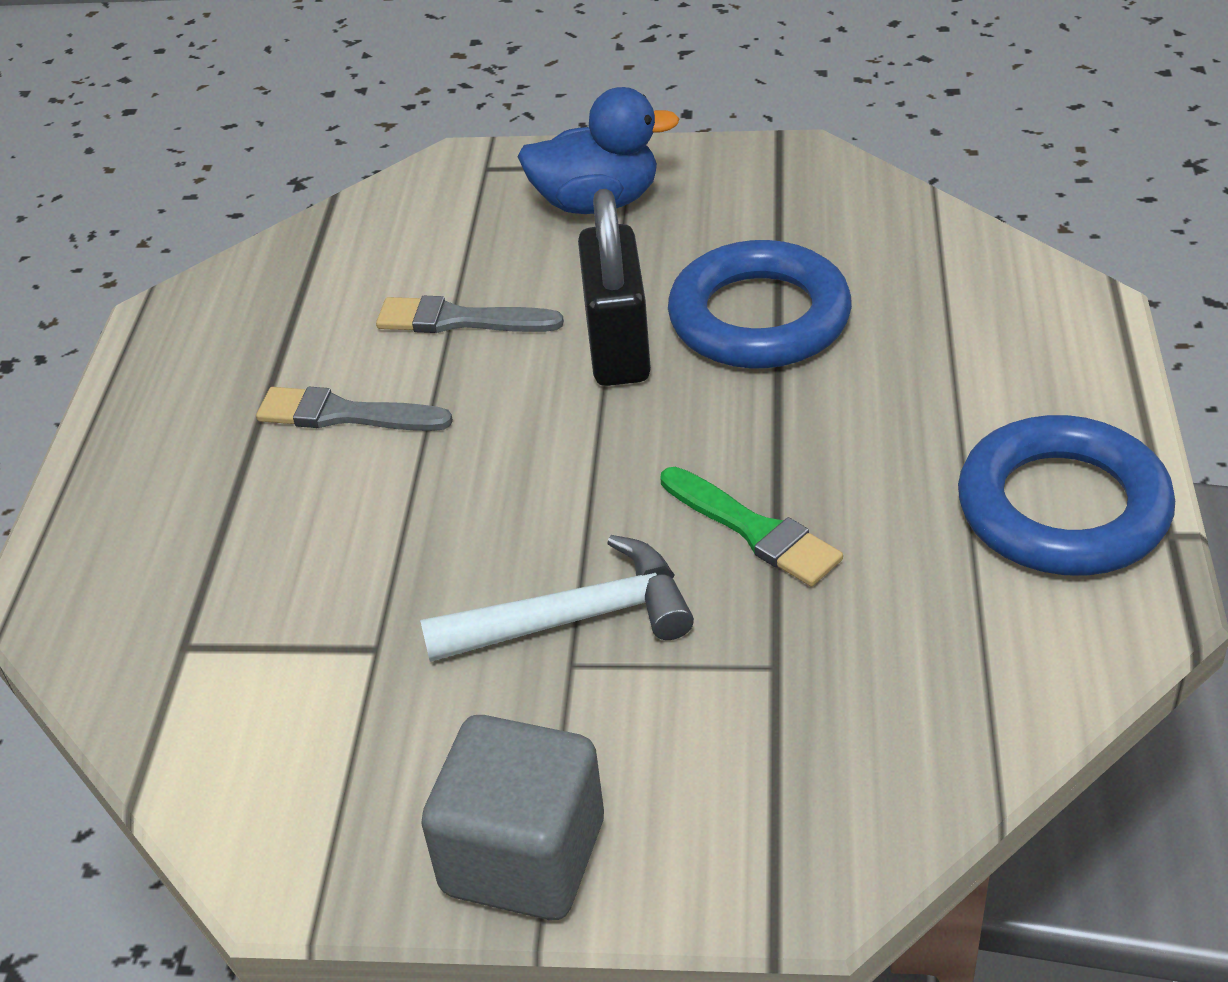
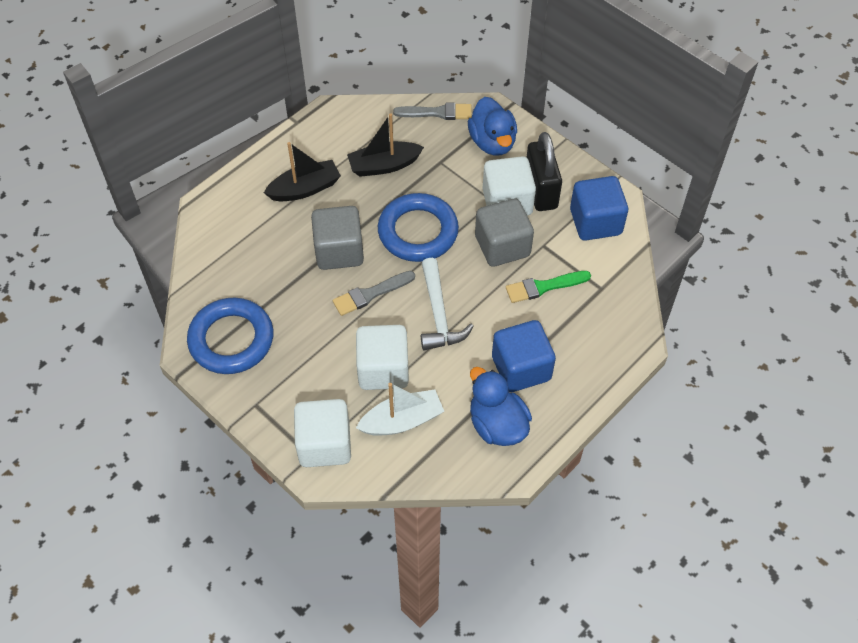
black boat: 0 -> 2
blue cube: 0 -> 2
blue duck: 1 -> 2
grey cube: 1 -> 2
white boat: 0 -> 1
white cube: 0 -> 3

